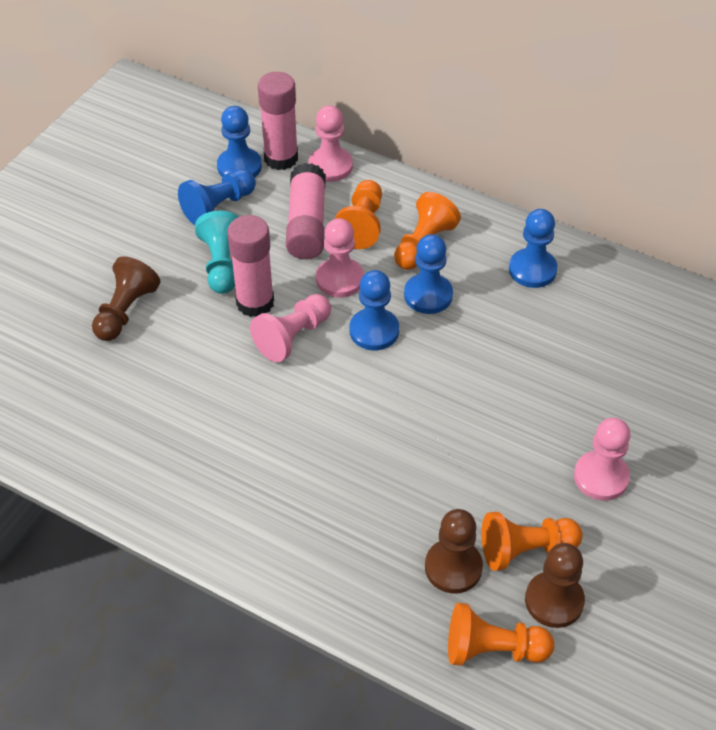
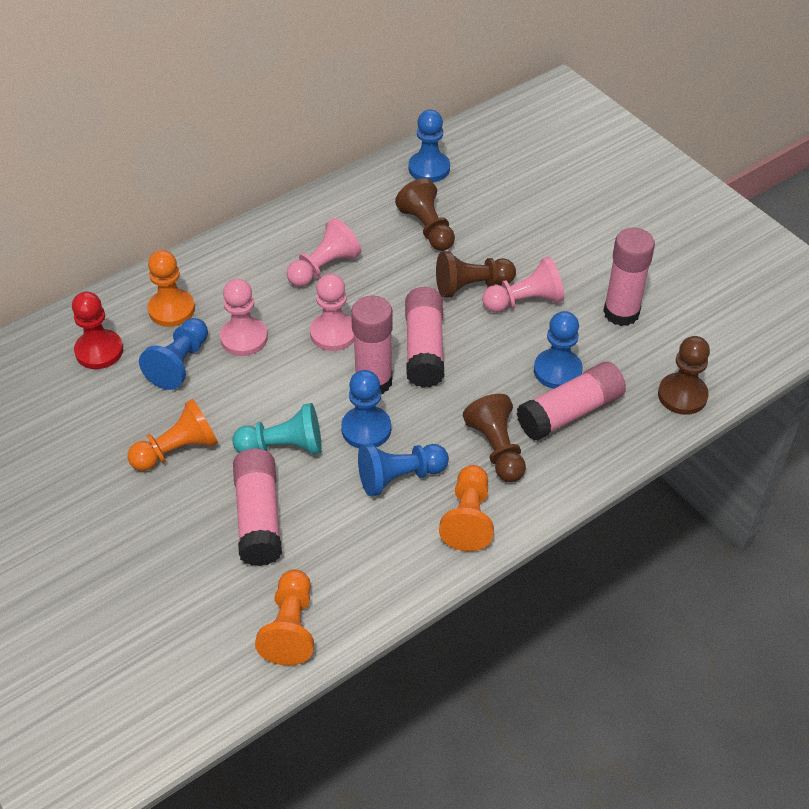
brown pawn: 3 -> 4
pink glue stick: 3 -> 5
red pawn: 0 -> 1

